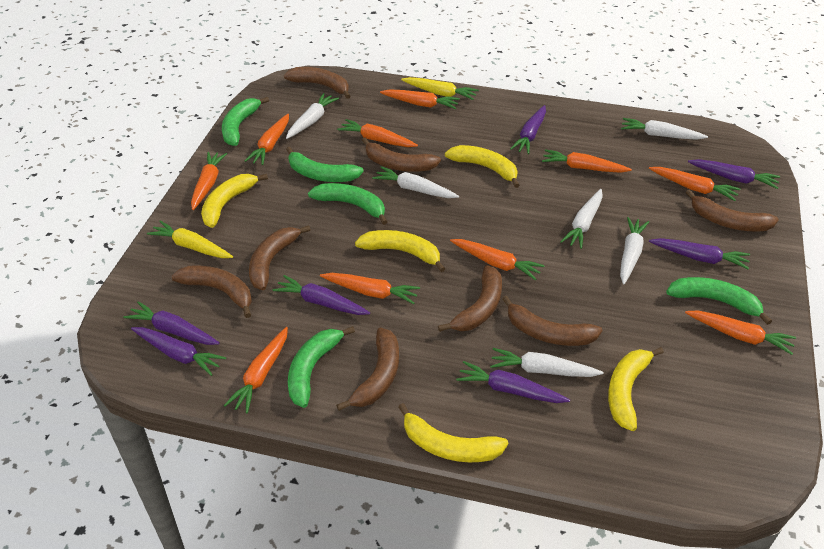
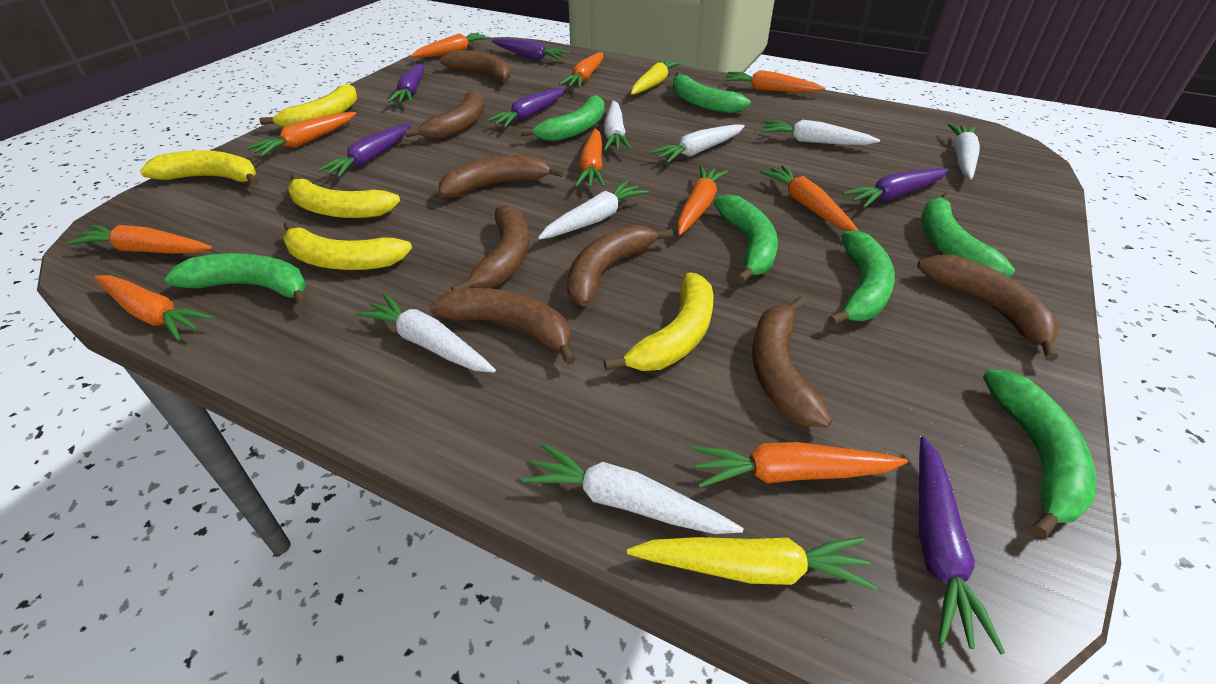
green banana: 5 -> 7
purple carrot: 7 -> 6
white carrot: 6 -> 7

